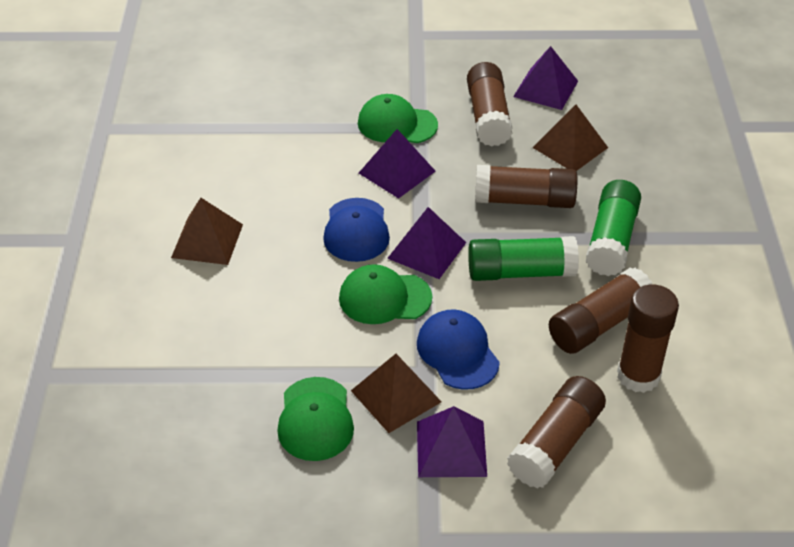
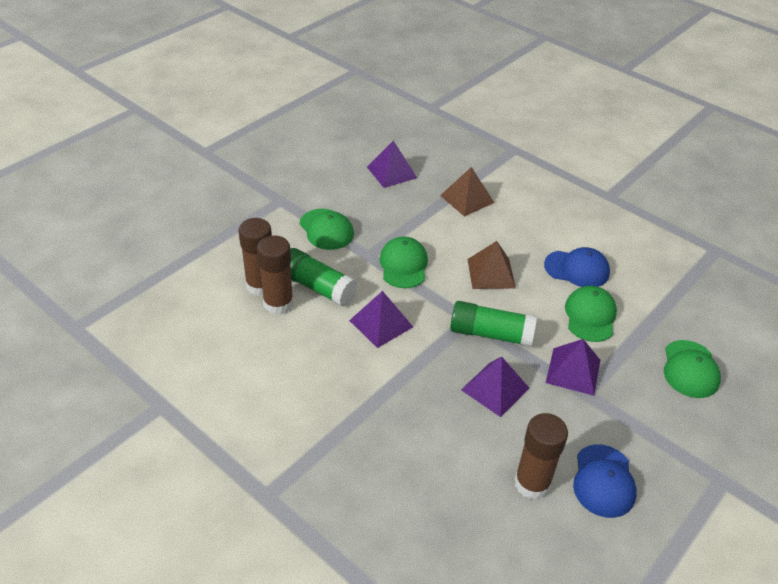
brown glue stick: 5 -> 3
brown pyramid: 3 -> 2
green cap: 3 -> 4

